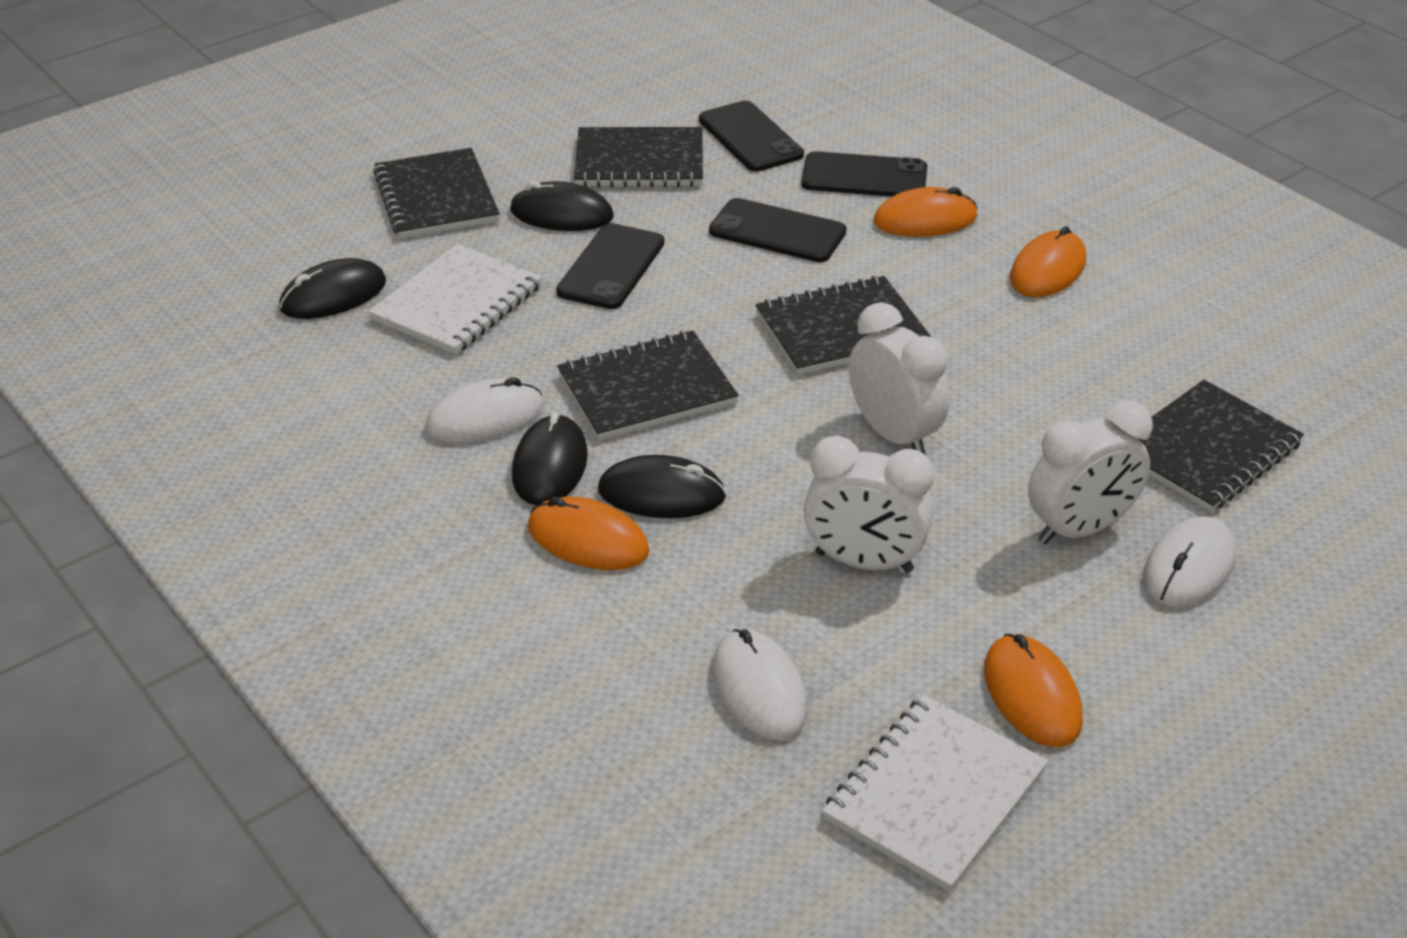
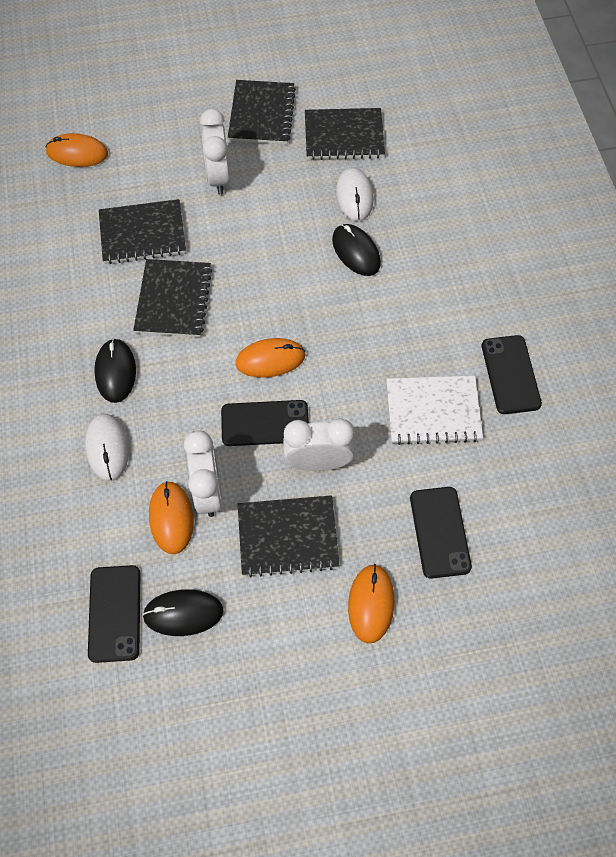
black mouse: 4 -> 3
white mouse: 3 -> 2
white notebook: 2 -> 1

